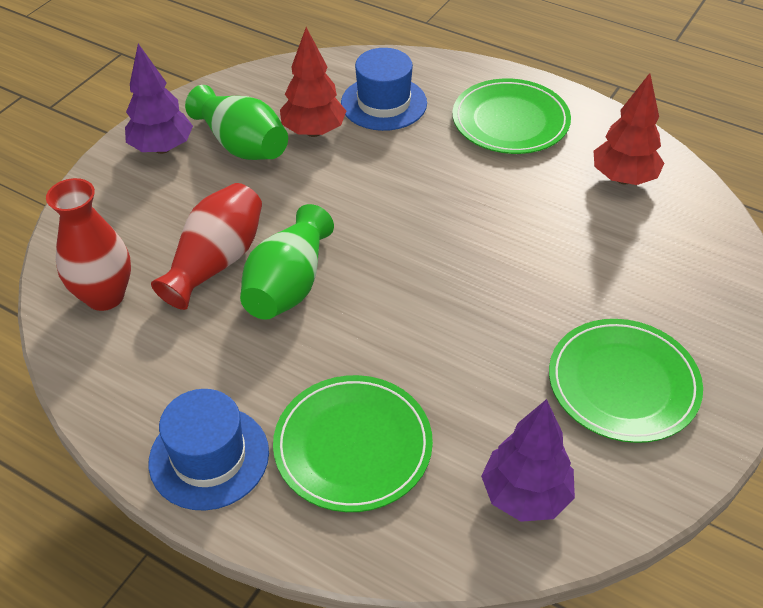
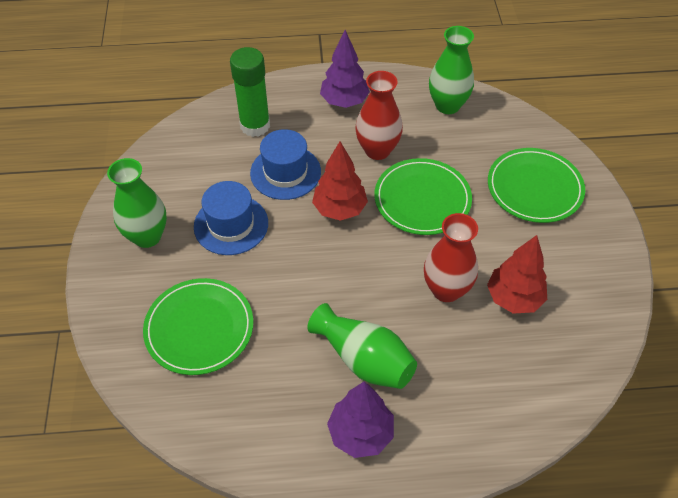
green glue stick: 0 -> 1
green vase: 2 -> 3

